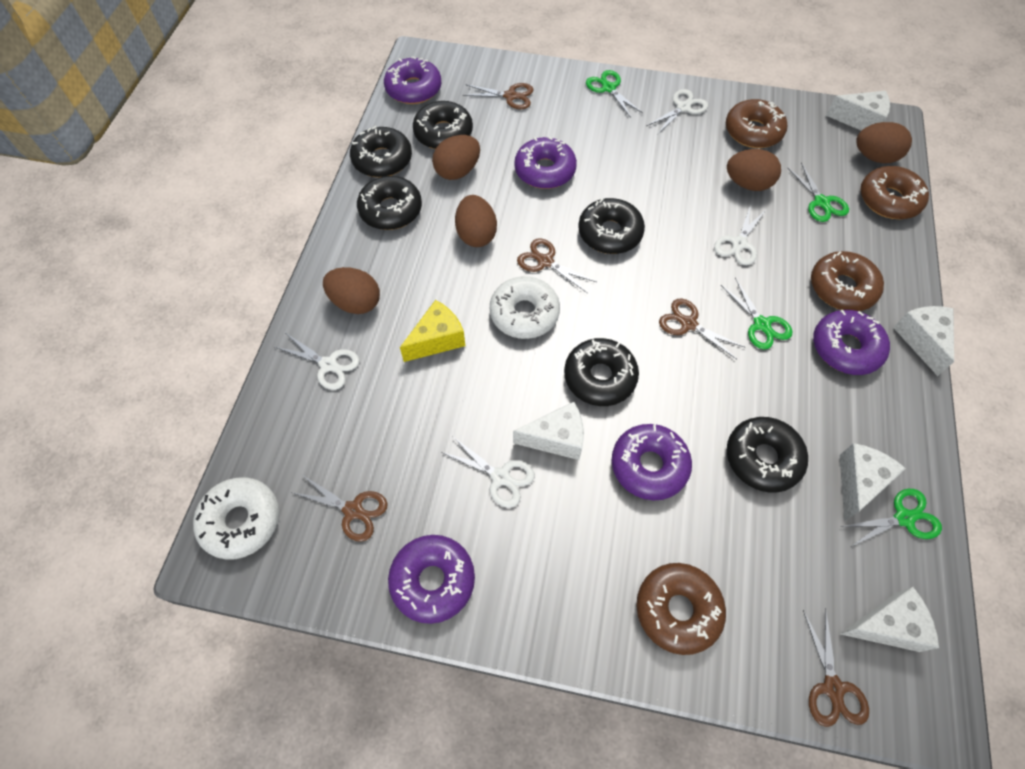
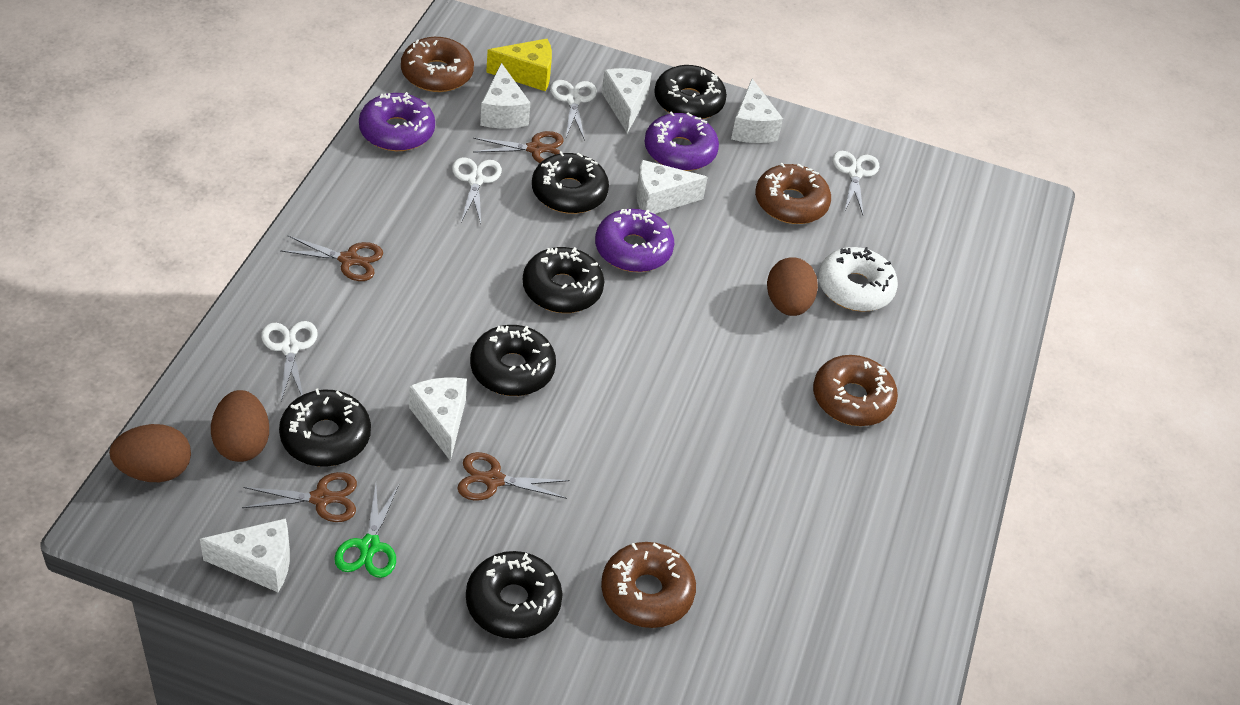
brown egg: 5 -> 3
brown scissors: 5 -> 4
green scissors: 4 -> 1
purple donut: 5 -> 3
white cheese: 5 -> 6
white donut: 2 -> 1

